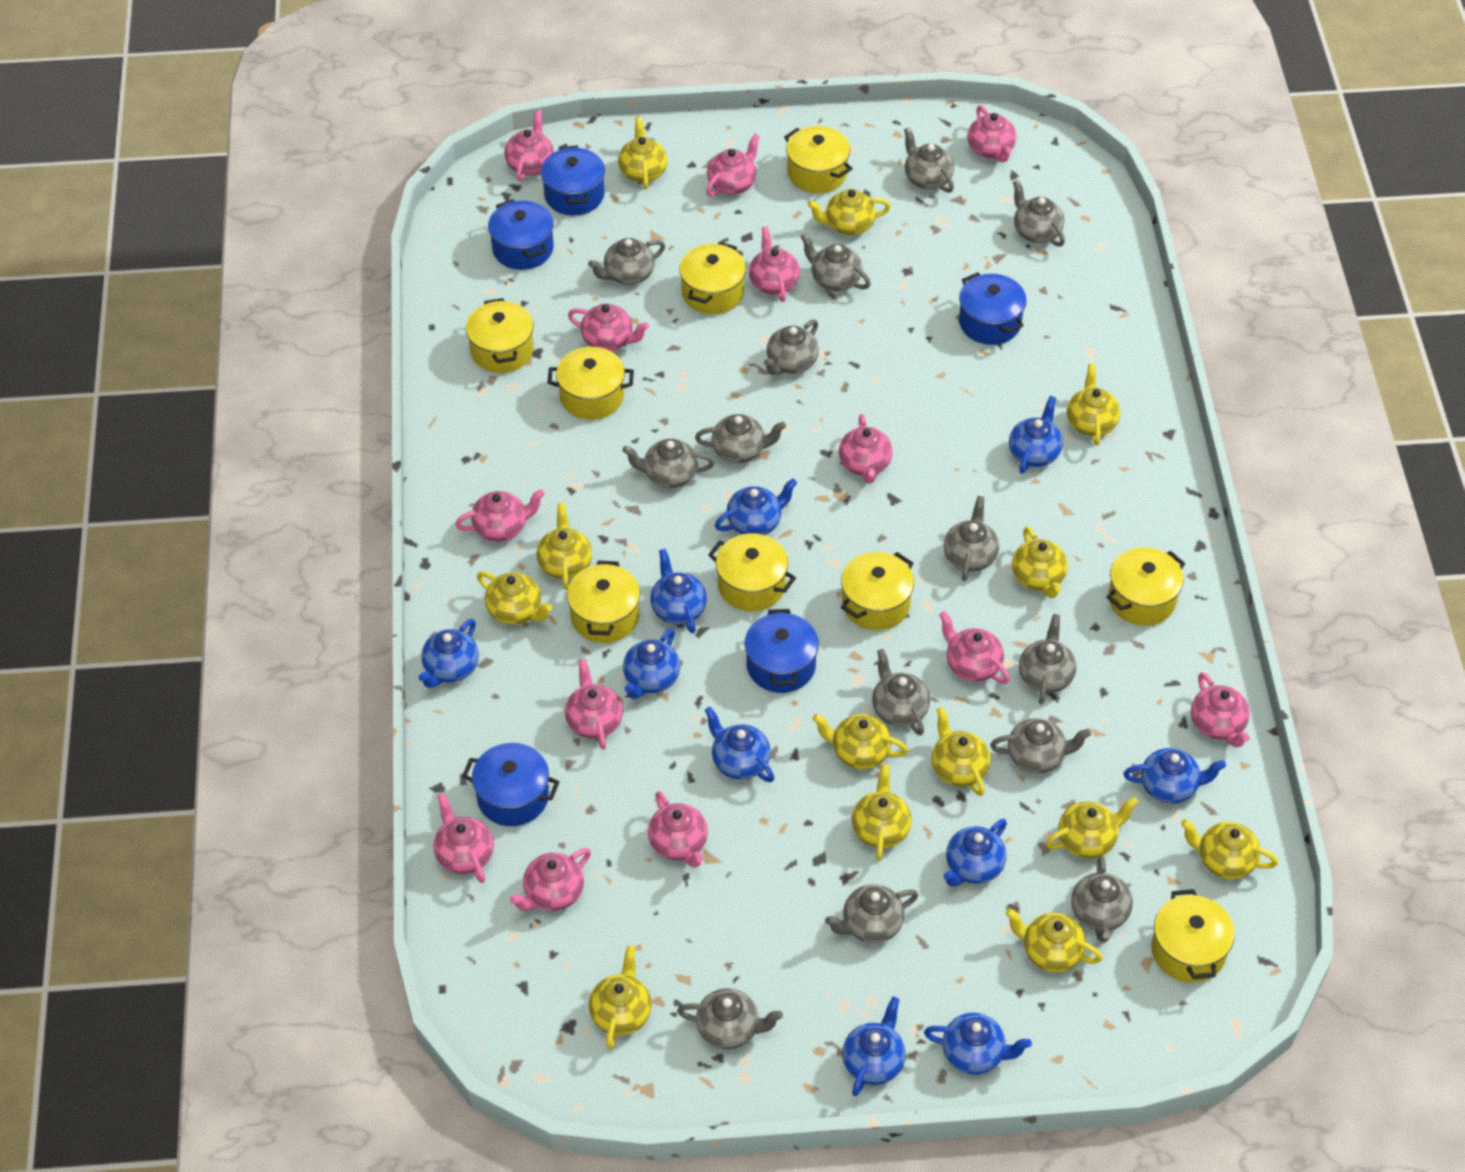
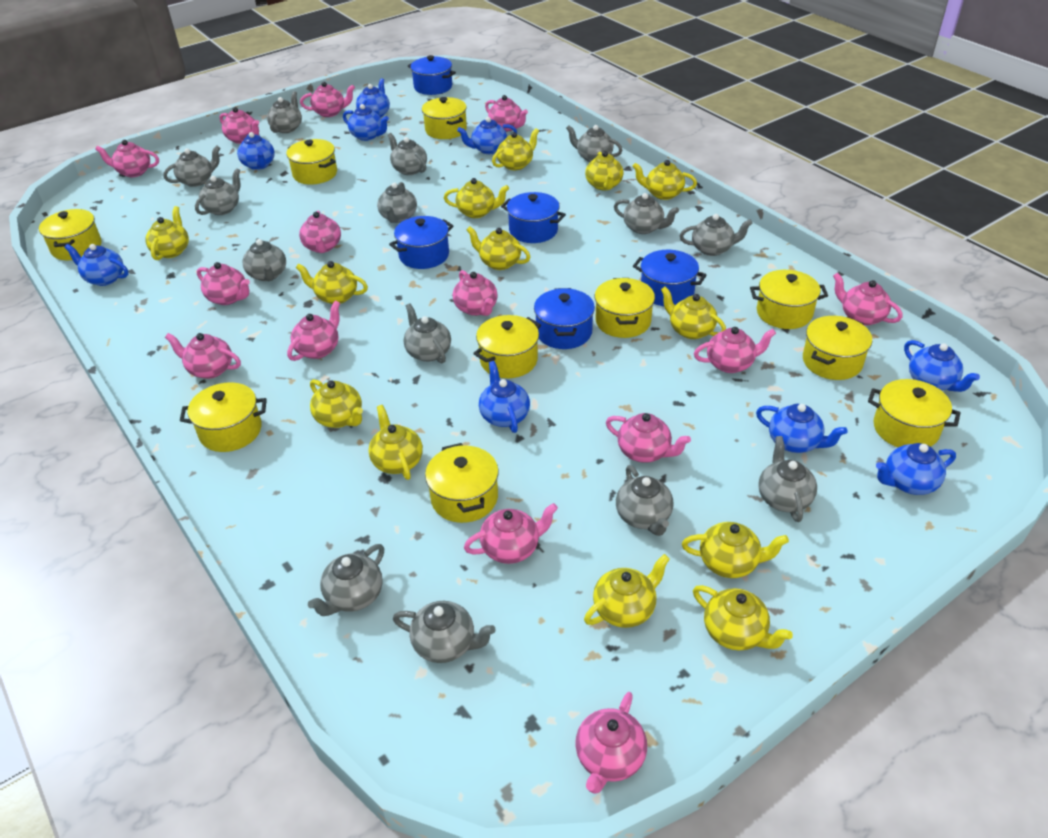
blue teapot: 10 -> 9
pink teapot: 13 -> 14
yellow pot: 9 -> 10

